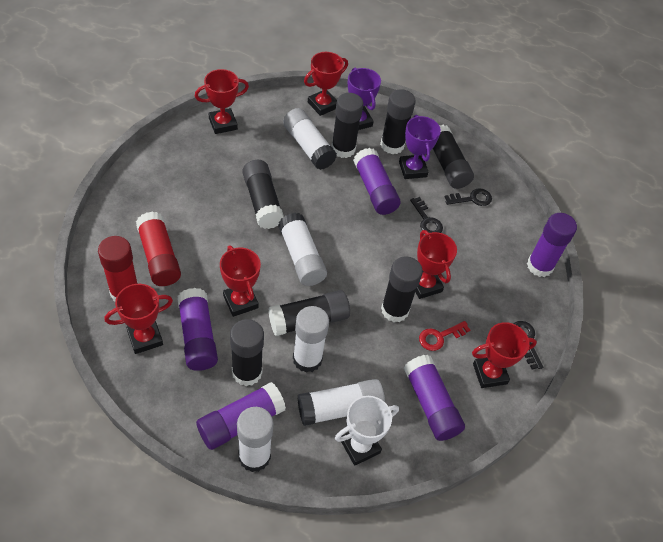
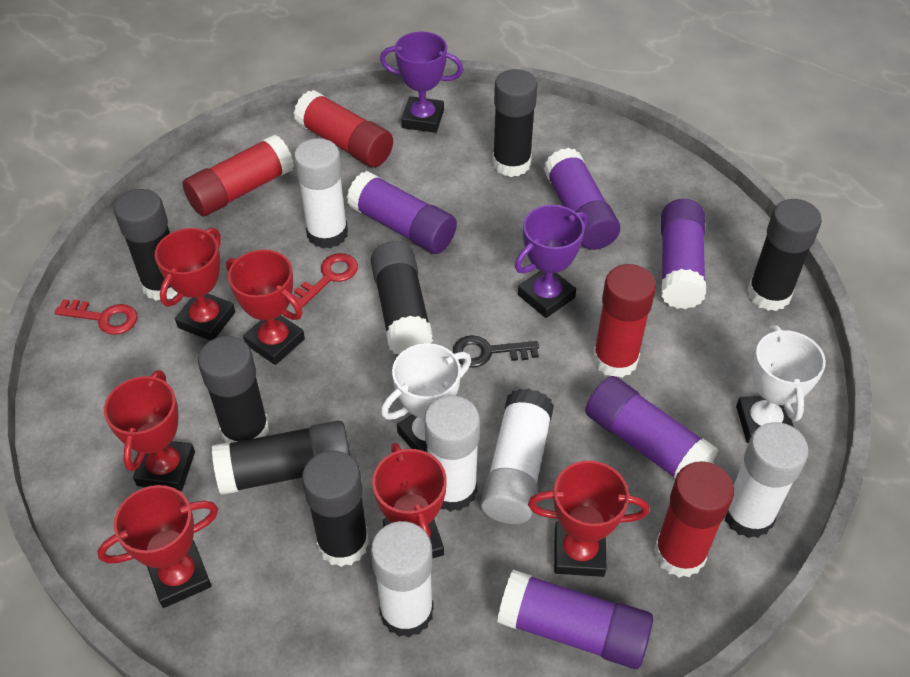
black key: 3 -> 1
red glue stick: 2 -> 4
red key: 1 -> 2
white trophy: 1 -> 2

